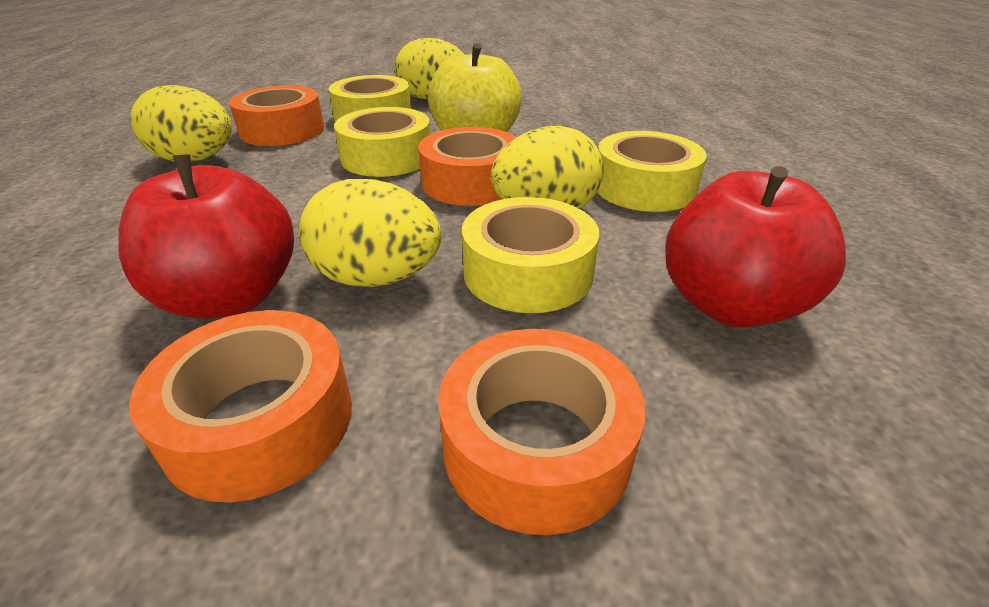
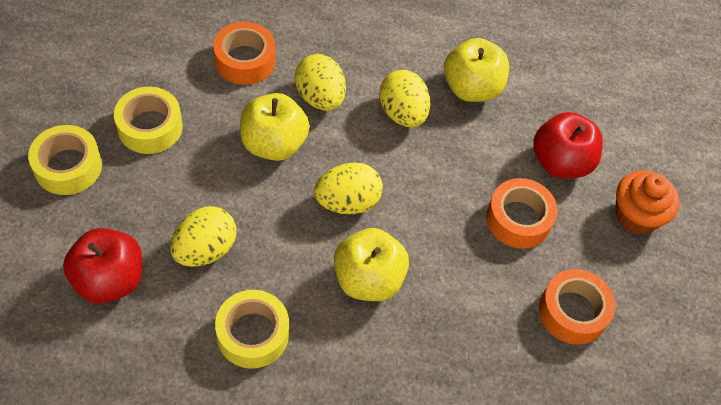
orange cupcake: 0 -> 1
orange tape: 4 -> 3
yellow apple: 1 -> 3
yellow tape: 4 -> 3

